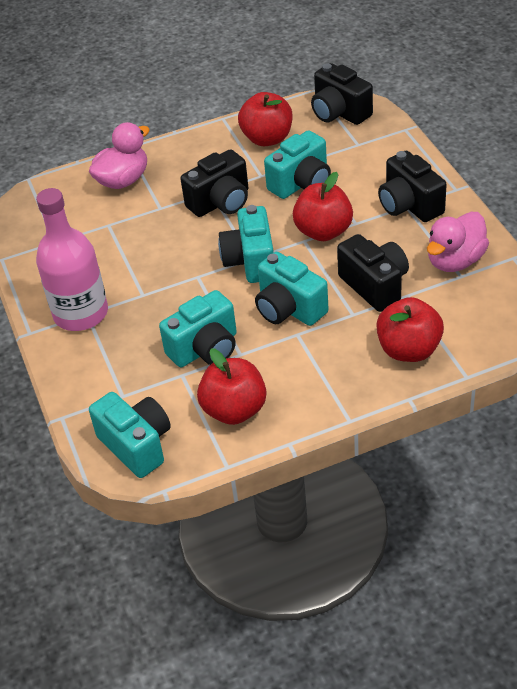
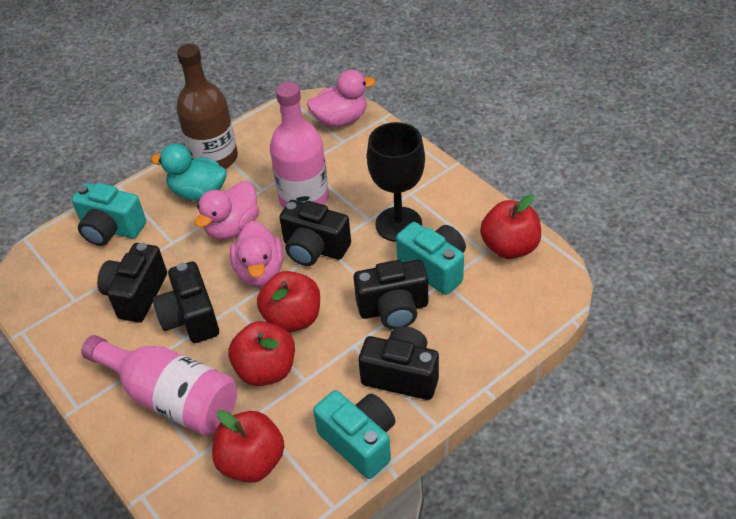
black camera: 4 -> 5
black goblet: 0 -> 1
brown bottle: 0 -> 1
pink bottle: 1 -> 2
pink duck: 2 -> 3
turquoise camera: 5 -> 3
turquoise duck: 0 -> 1

